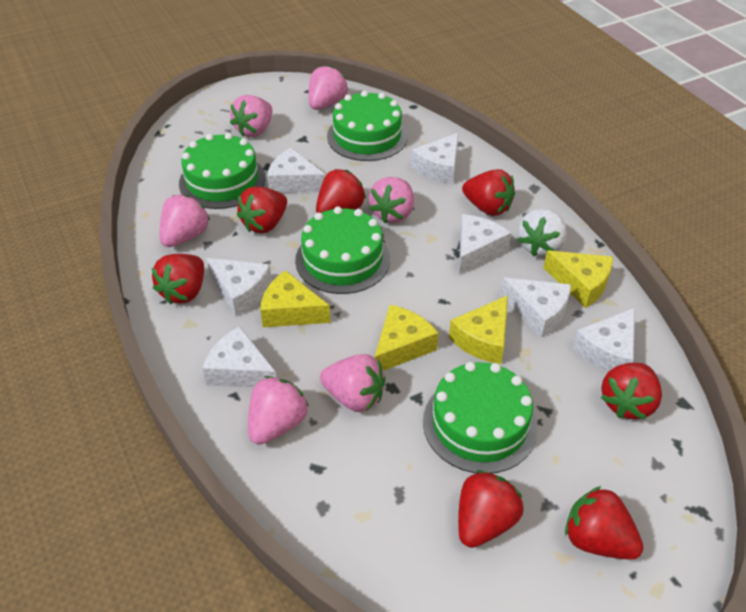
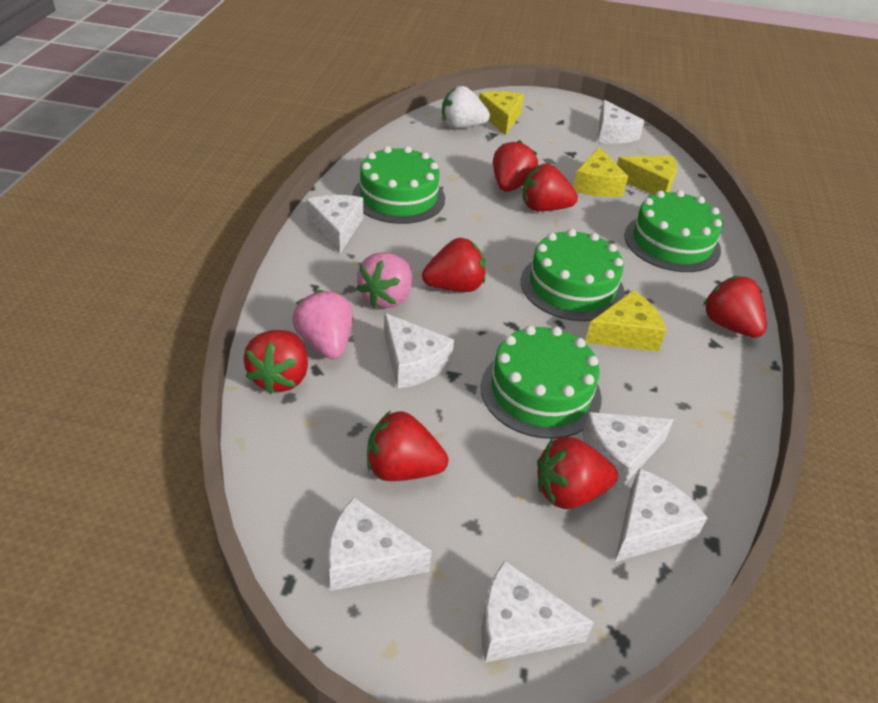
pink strawberry: 6 -> 2

